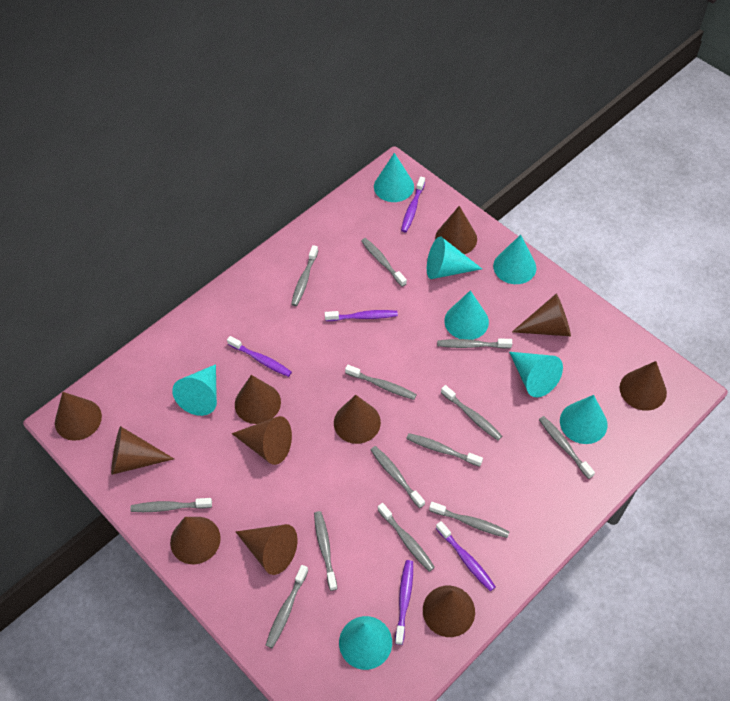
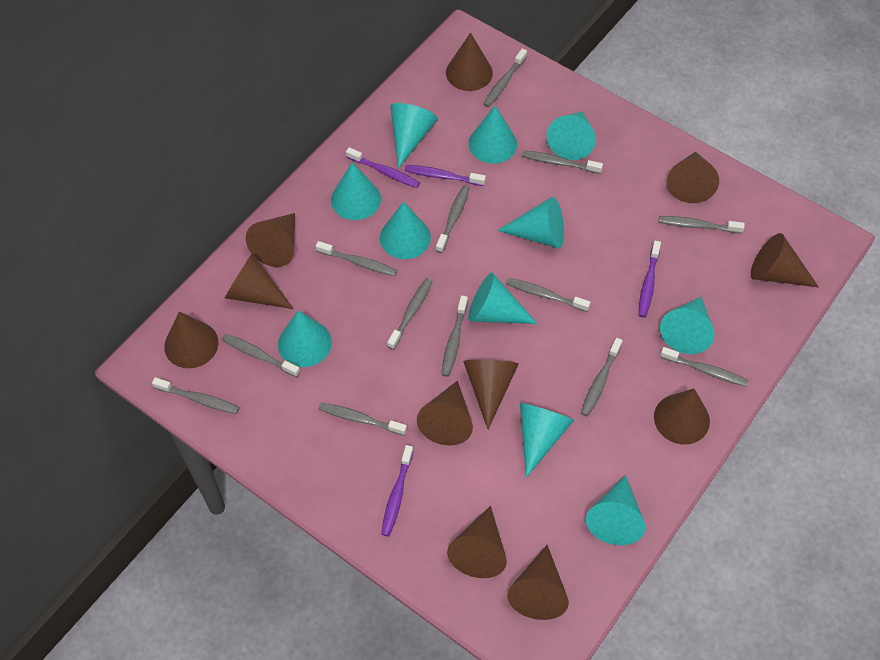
purple toothbrush: 5 -> 4
turquoise cone: 8 -> 11

